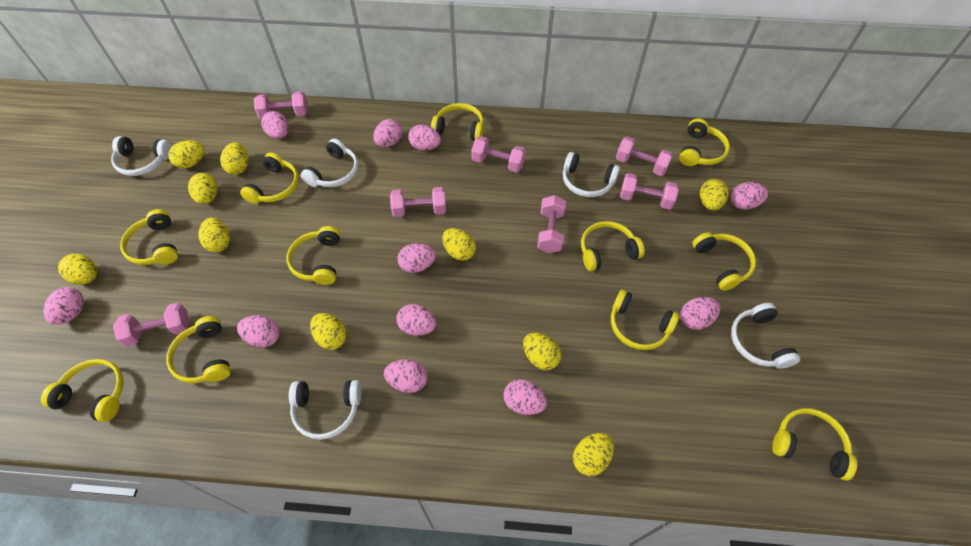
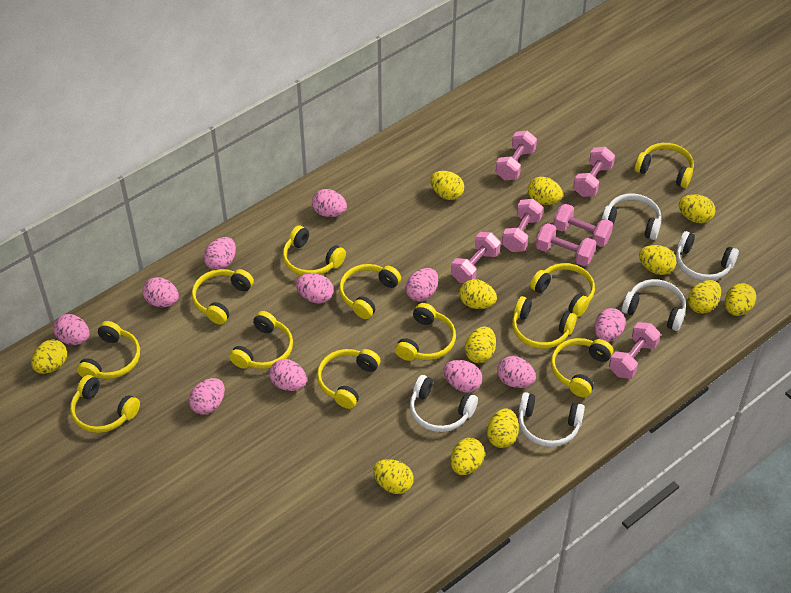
yellow egg: 10 -> 12
yellow headphones: 11 -> 12

